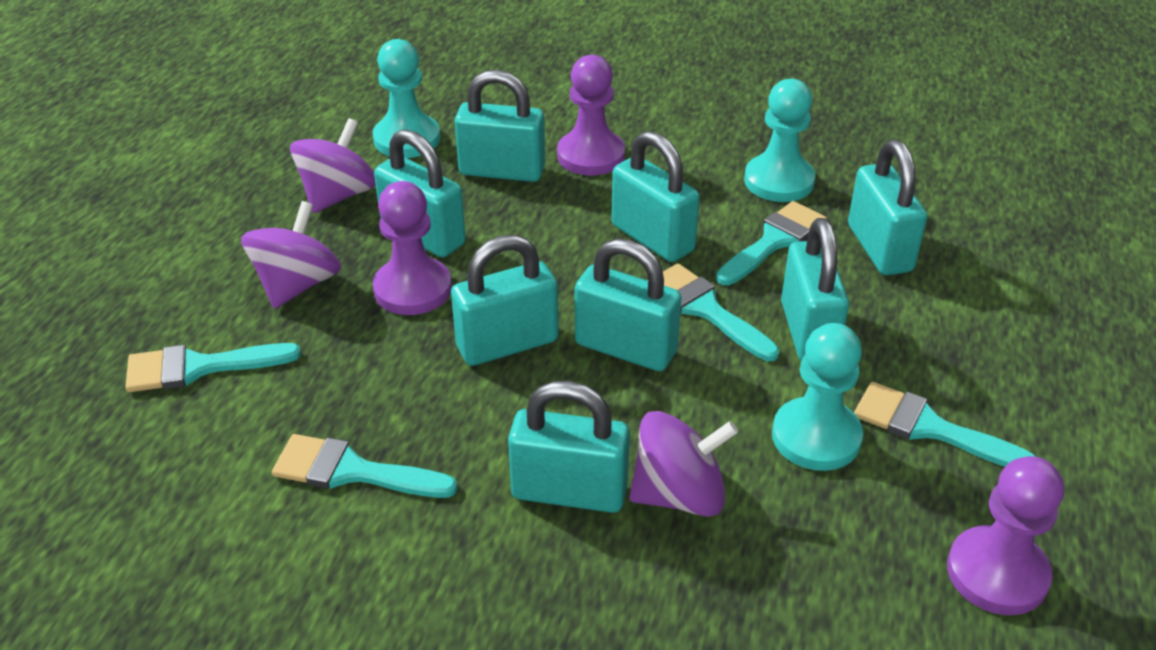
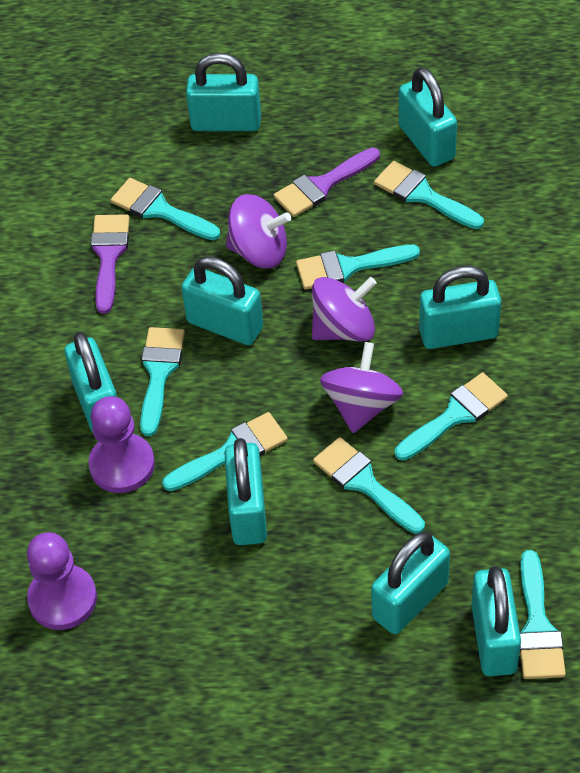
purple brush: 0 -> 2
purple pawn: 3 -> 2
turquoise brush: 5 -> 8
turquoise pawn: 3 -> 0

